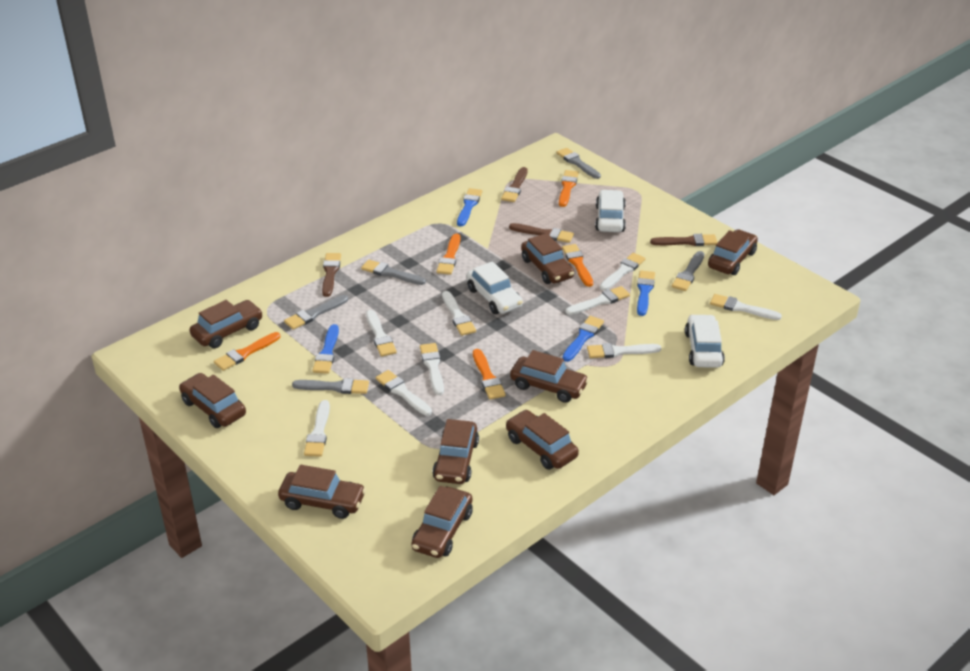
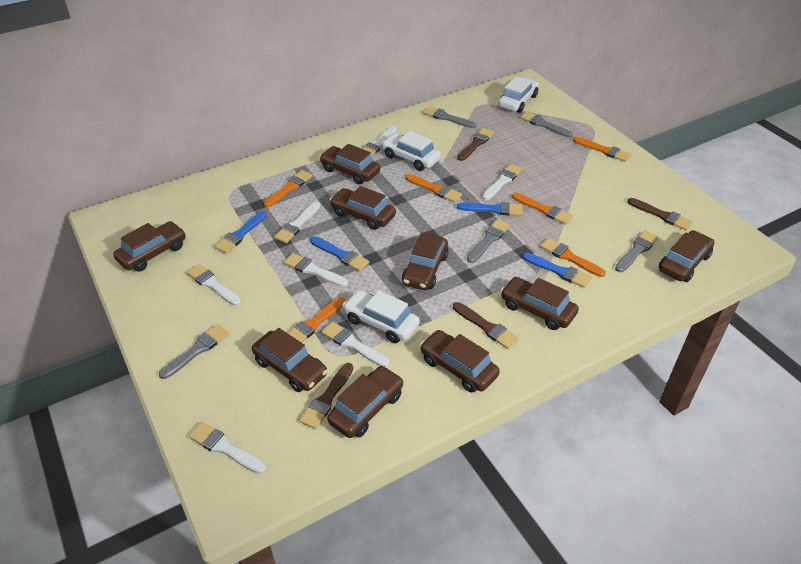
orange brush: 5 -> 6
white brush: 9 -> 7

